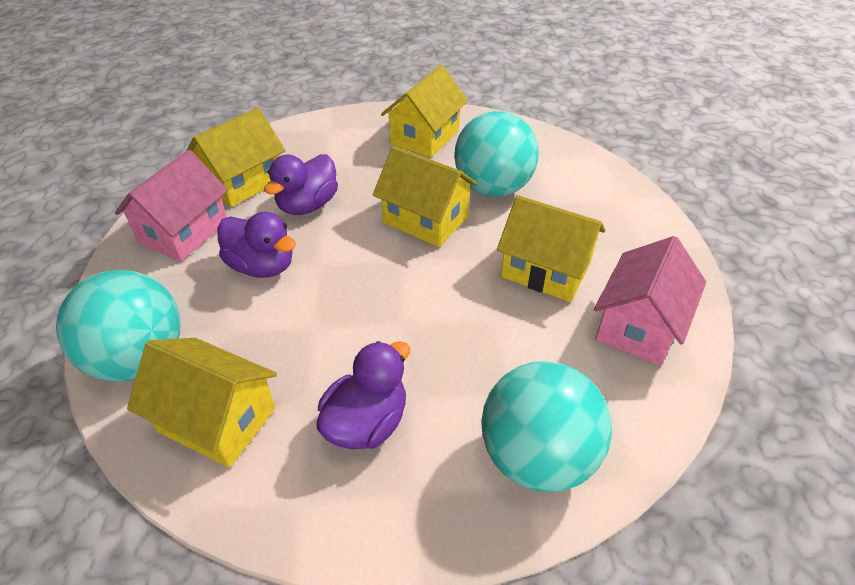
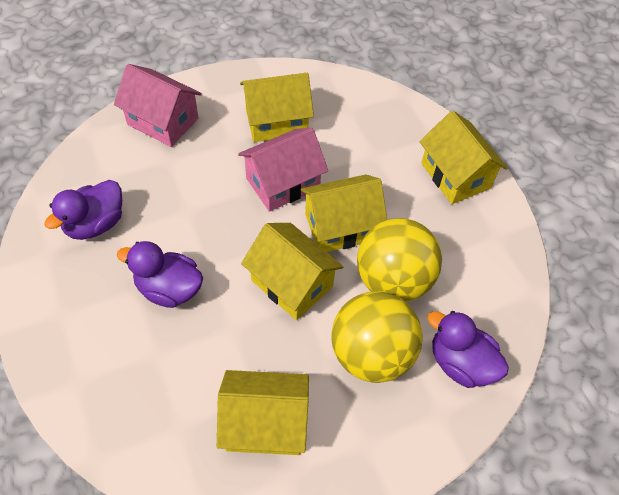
turquoise ball: 3 -> 0
yellow ball: 0 -> 2

